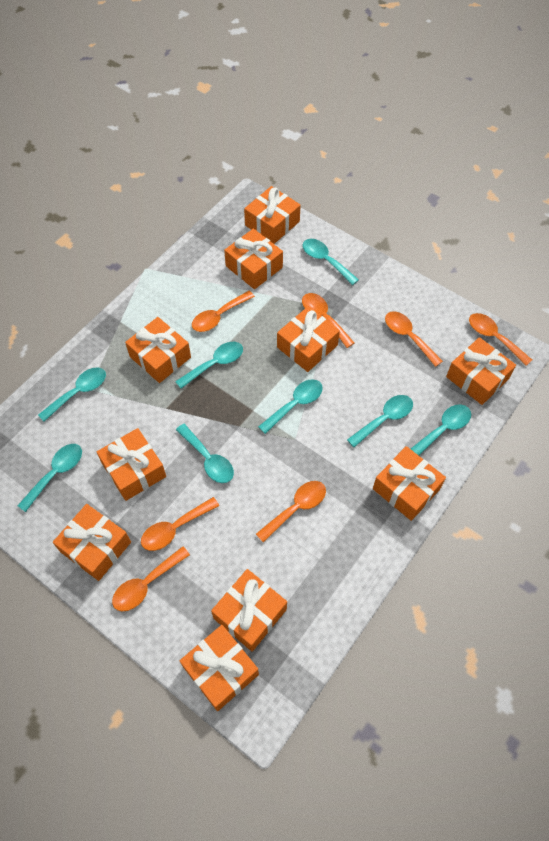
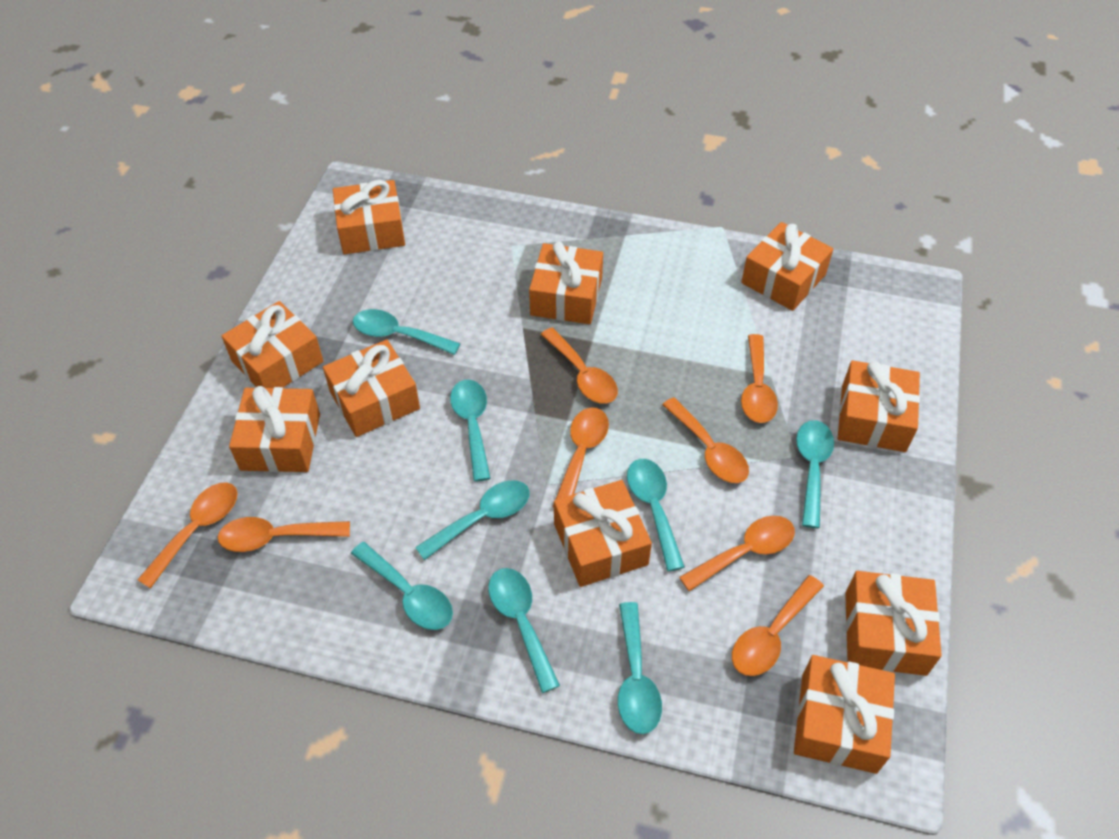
orange spoon: 7 -> 8

